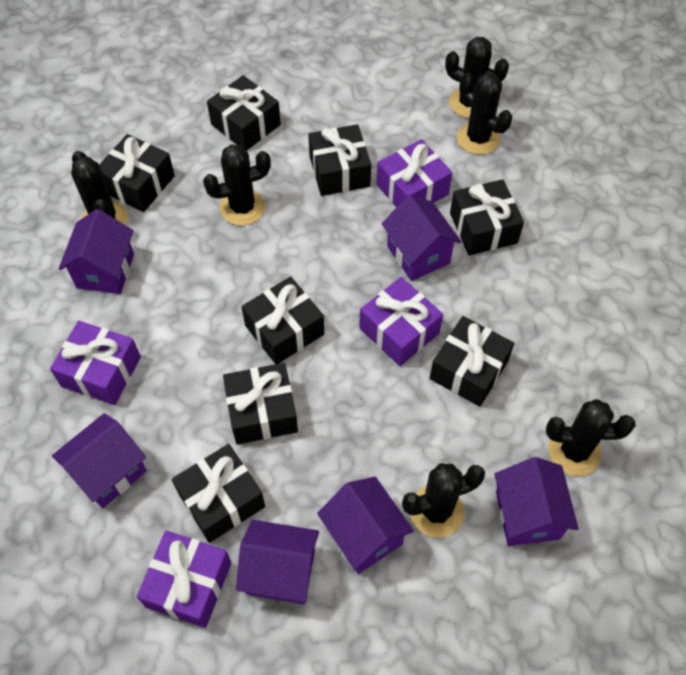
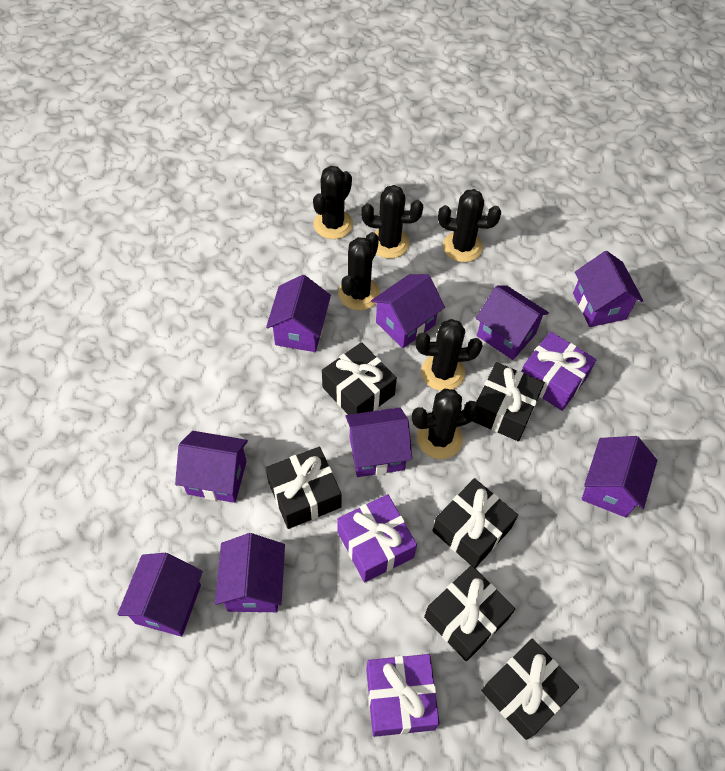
black gift: 8 -> 6
purple gift: 4 -> 3
purple house: 6 -> 9

